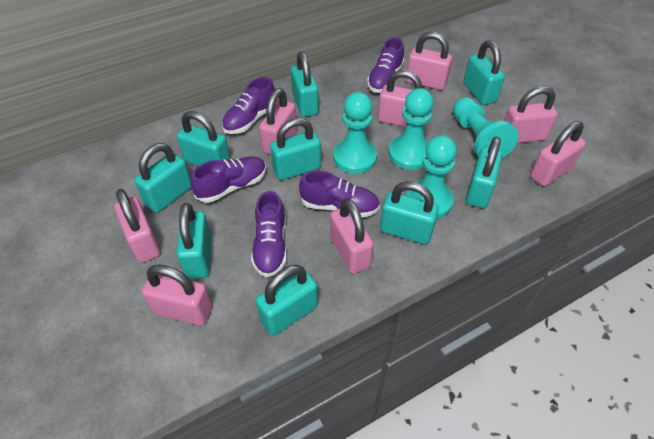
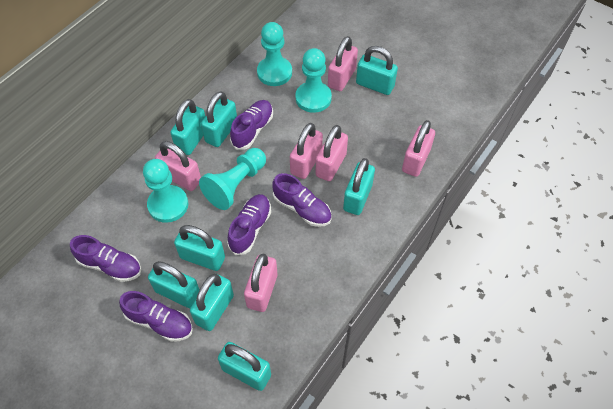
pink padlock: 8 -> 6
turquoise padlock: 9 -> 8

